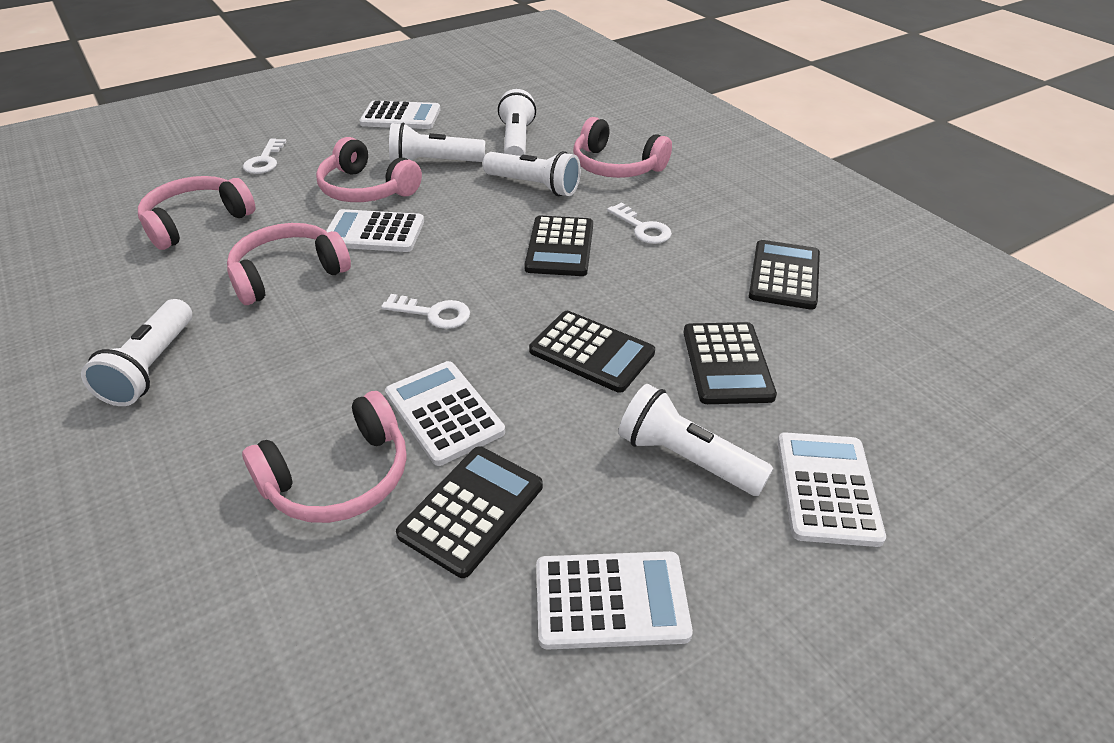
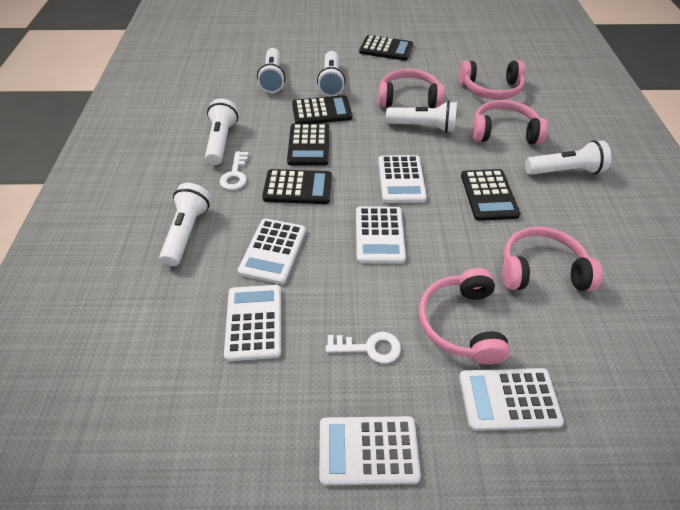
white calculator: 5 -> 6
white flashlight: 5 -> 6
white key: 3 -> 2

